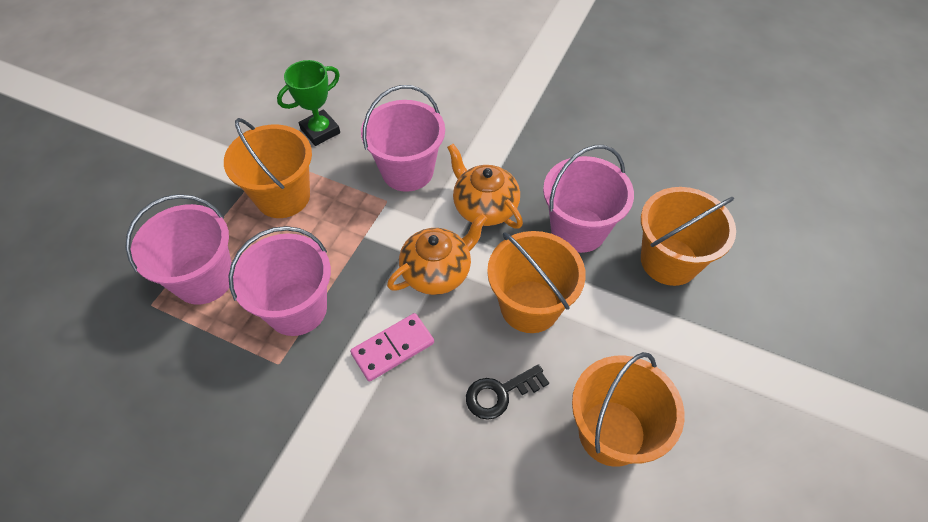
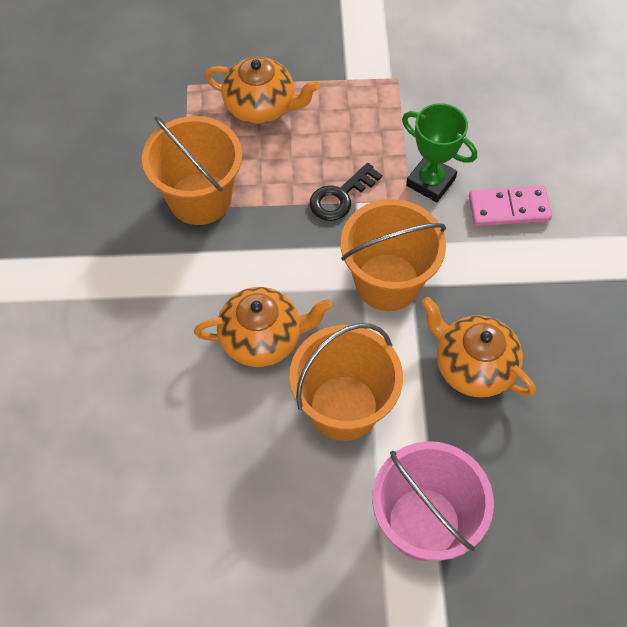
orange bucket: 4 -> 3
orange teapot: 2 -> 3
pink bucket: 4 -> 1

